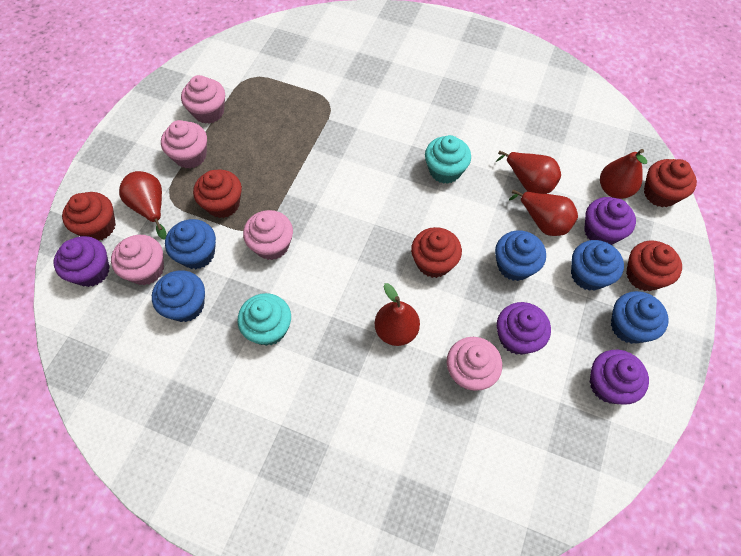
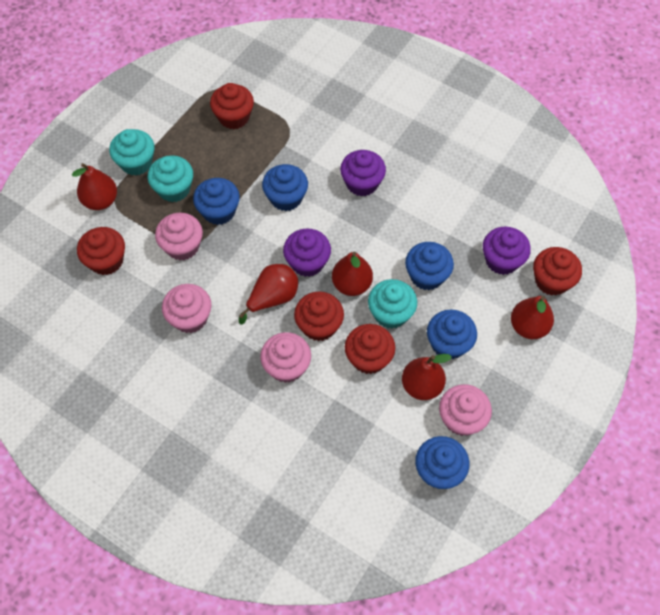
pink cupcake: 5 -> 4
purple cupcake: 4 -> 3
turquoise cupcake: 2 -> 3

